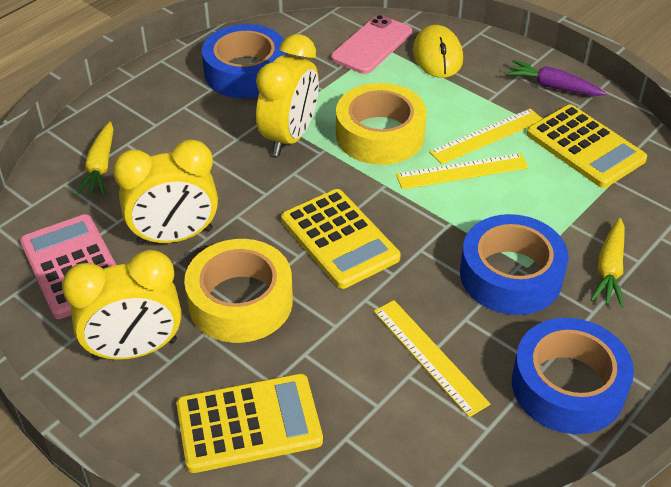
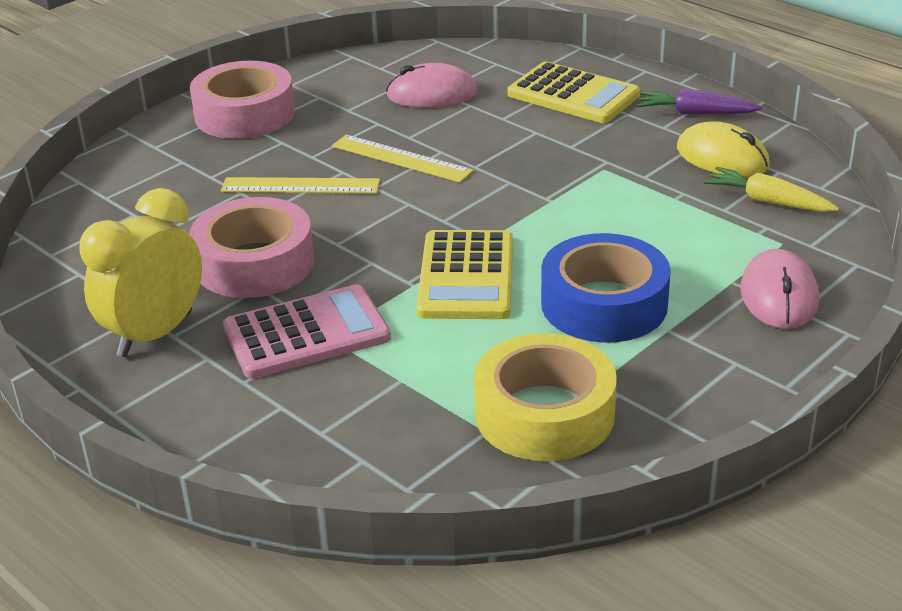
blue tape: 3 -> 1
pink mouse: 0 -> 2
pink phone: 1 -> 0
pink tape: 0 -> 2
yellow calculator: 3 -> 2
yellow carrot: 2 -> 1
yellow clock: 3 -> 1
yellow ruler: 3 -> 2
yellow tape: 2 -> 1

